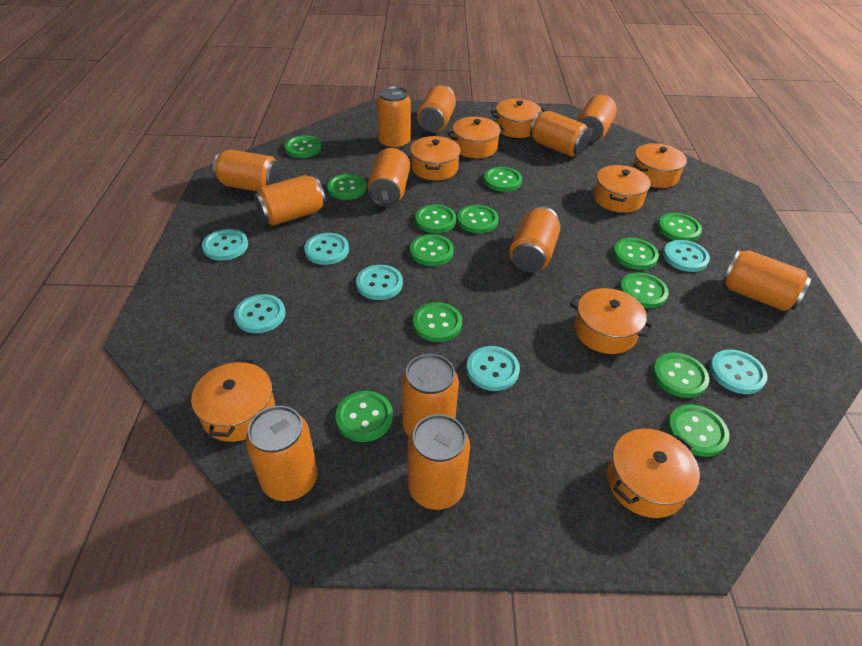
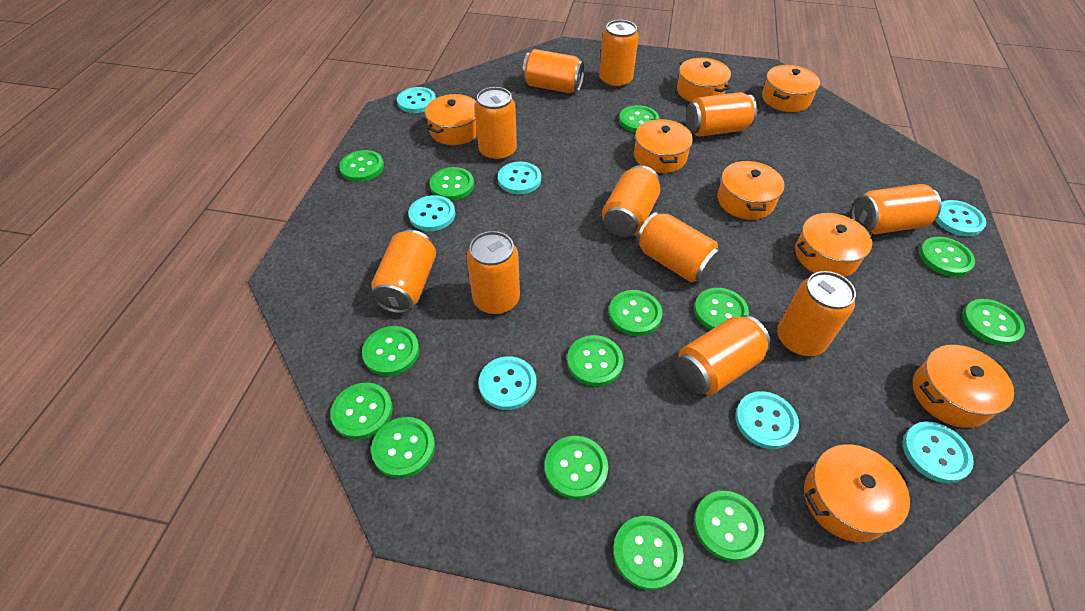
green button: 13 -> 14
orange can: 12 -> 11

